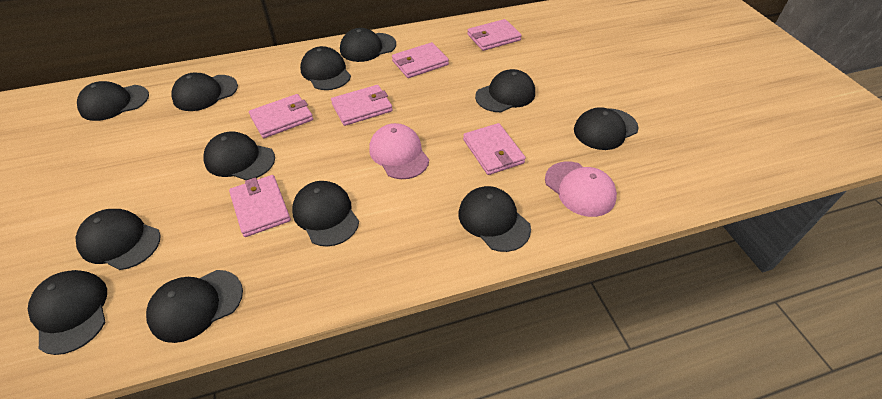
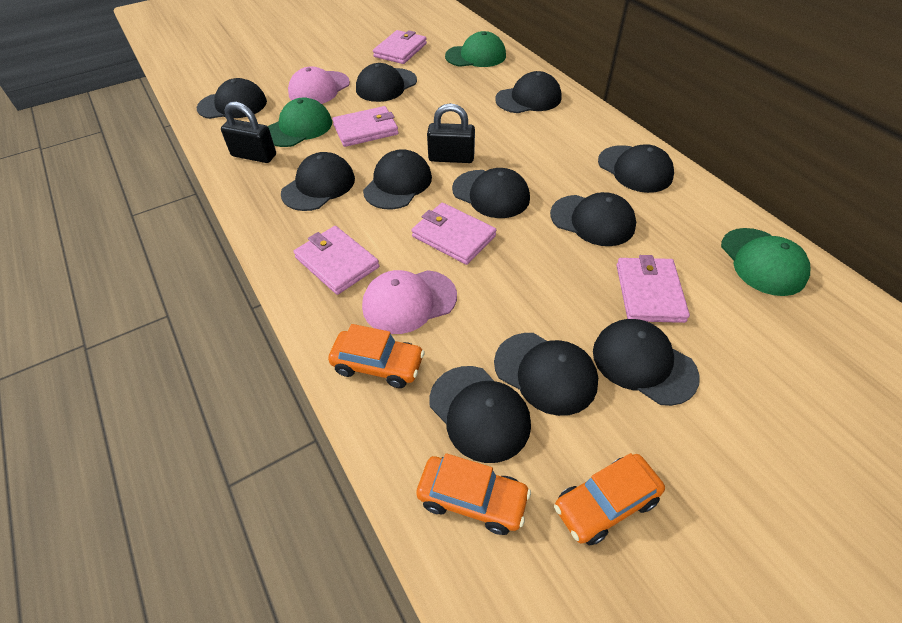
black cap: 12 -> 11
black padlock: 0 -> 2
green cap: 0 -> 3
orange car: 0 -> 3
pink wallet: 6 -> 5

